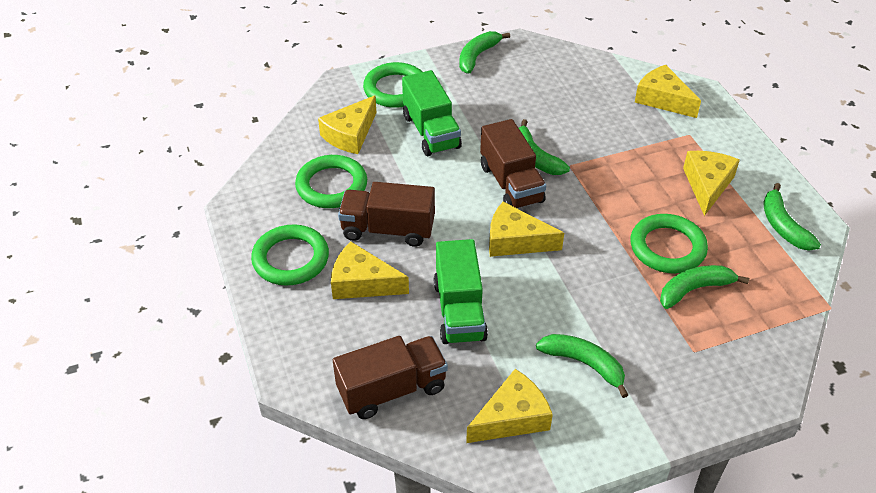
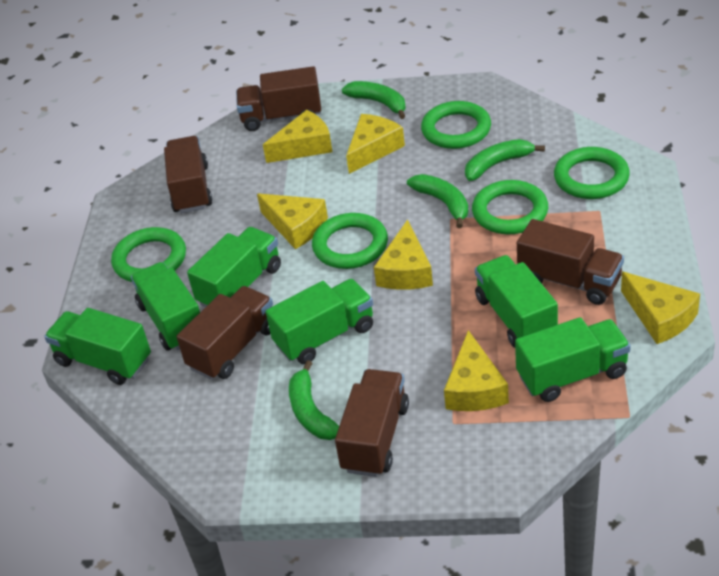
brown truck: 3 -> 5
green banana: 5 -> 4
green ring: 4 -> 5
green truck: 2 -> 6

